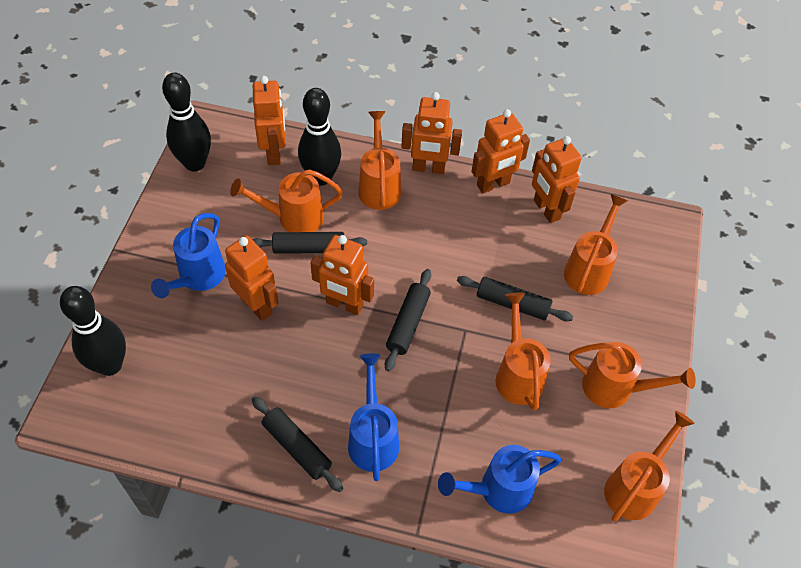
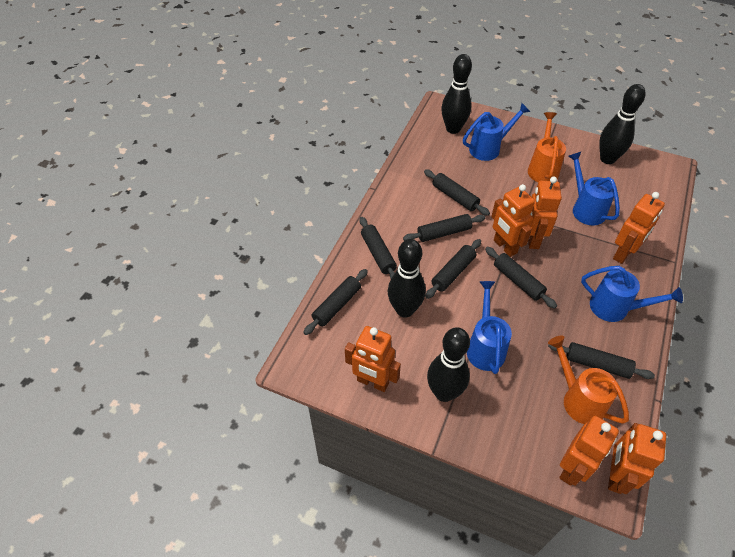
black bowling pin: 3 -> 4
black rolling pin: 4 -> 7
blue watering can: 3 -> 4
orange watering can: 6 -> 2

